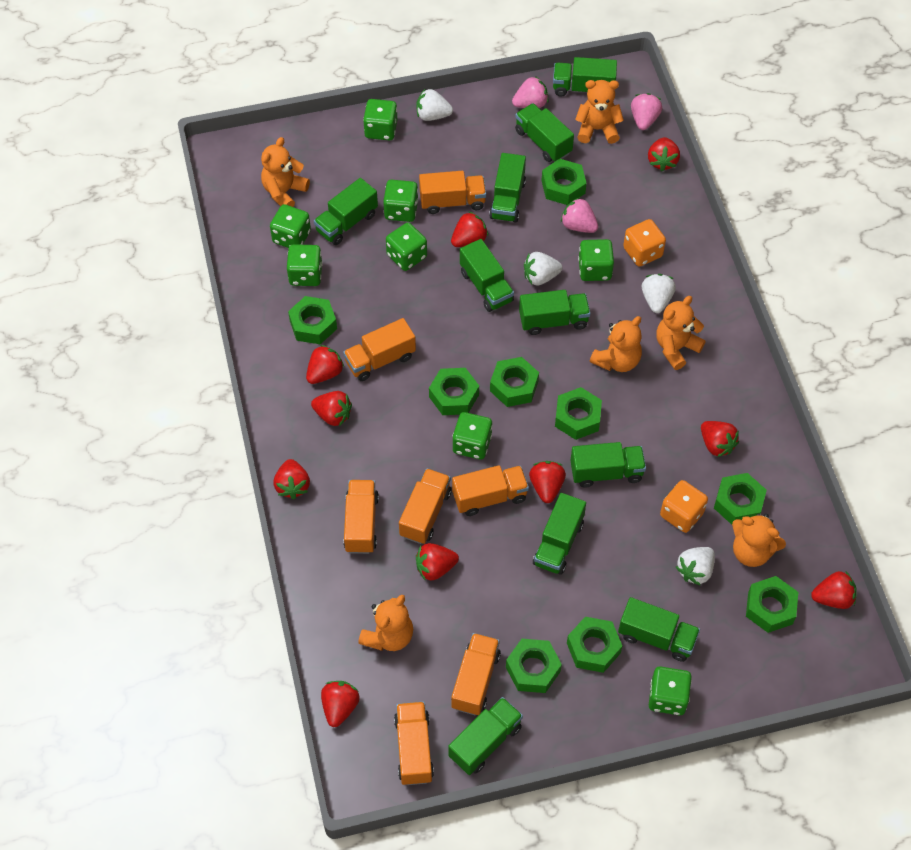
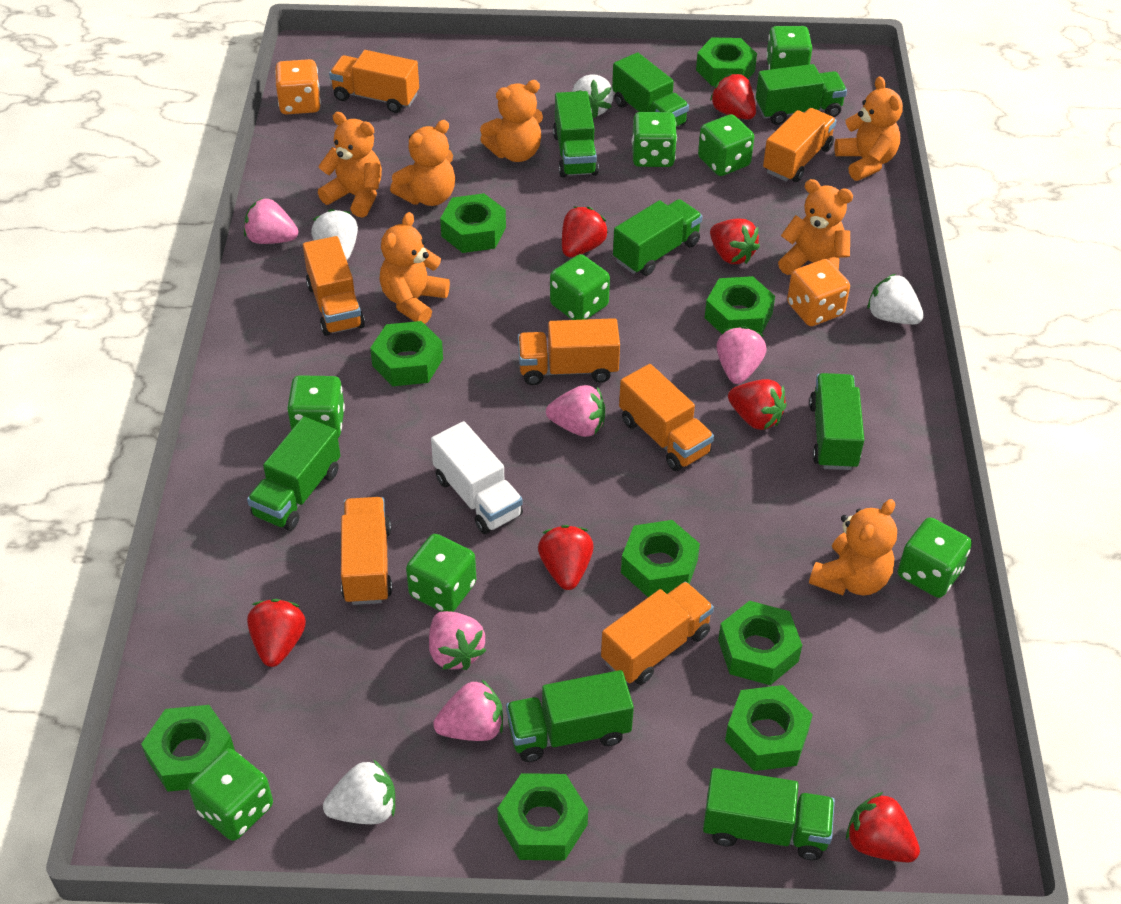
green truck: 10 -> 8
orange teddy bear: 6 -> 7
pink strawberry: 3 -> 5
red strawberry: 10 -> 7
white truck: 0 -> 1

